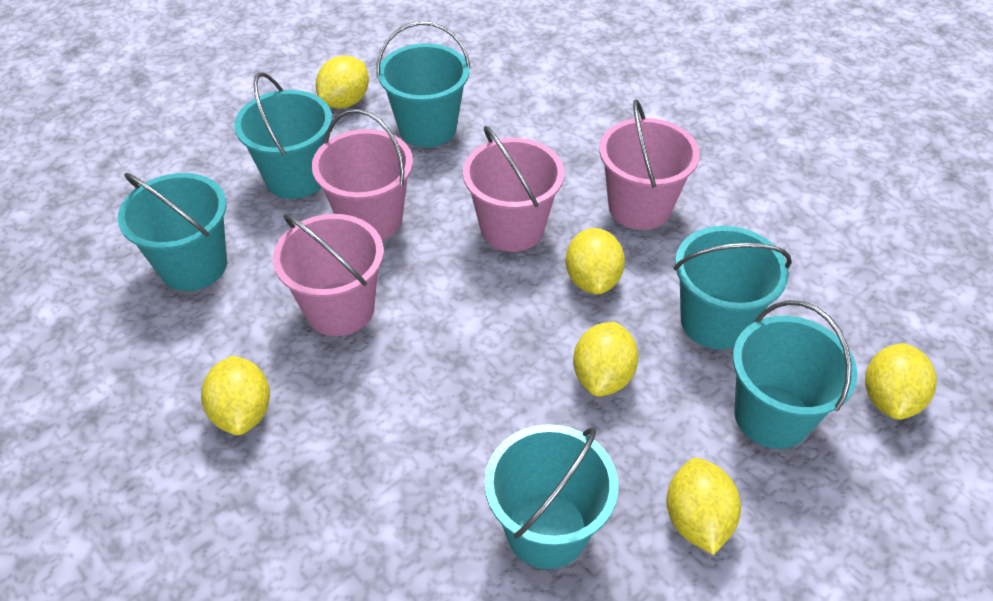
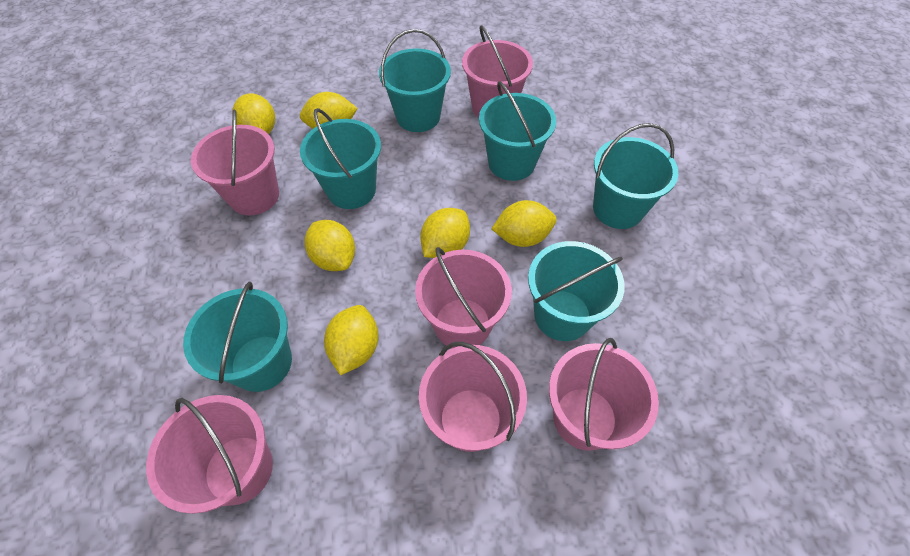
pink bucket: 4 -> 6

